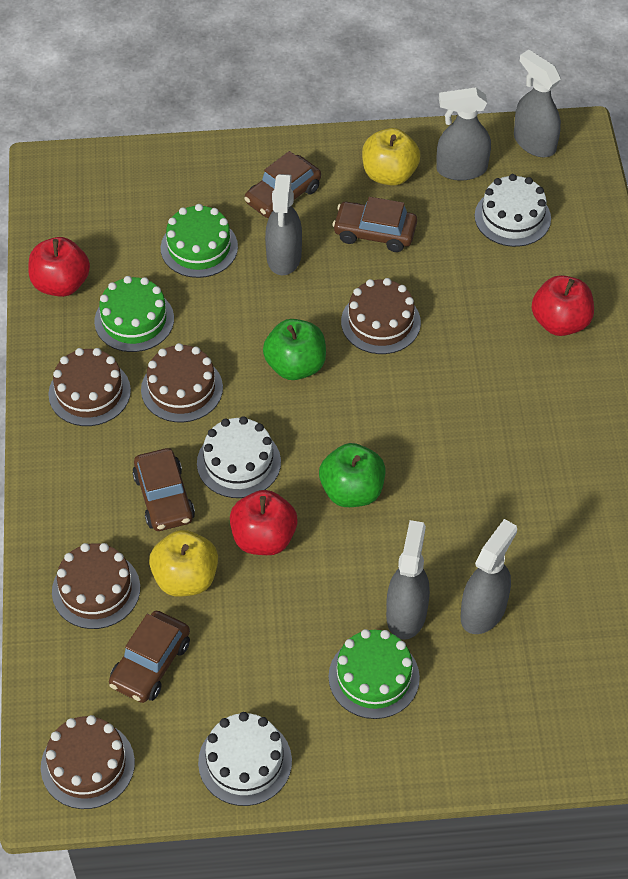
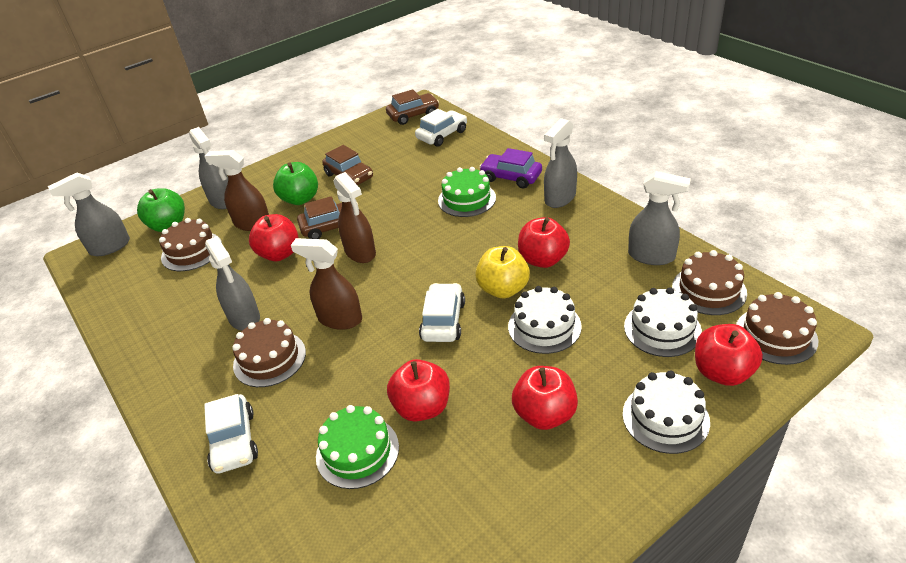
brown cake: 5 -> 4
brown car: 4 -> 3
brown spray bottle: 0 -> 3
green cake: 3 -> 2
purple car: 0 -> 1
red apple: 3 -> 5
white car: 0 -> 3
yellow apple: 2 -> 1

